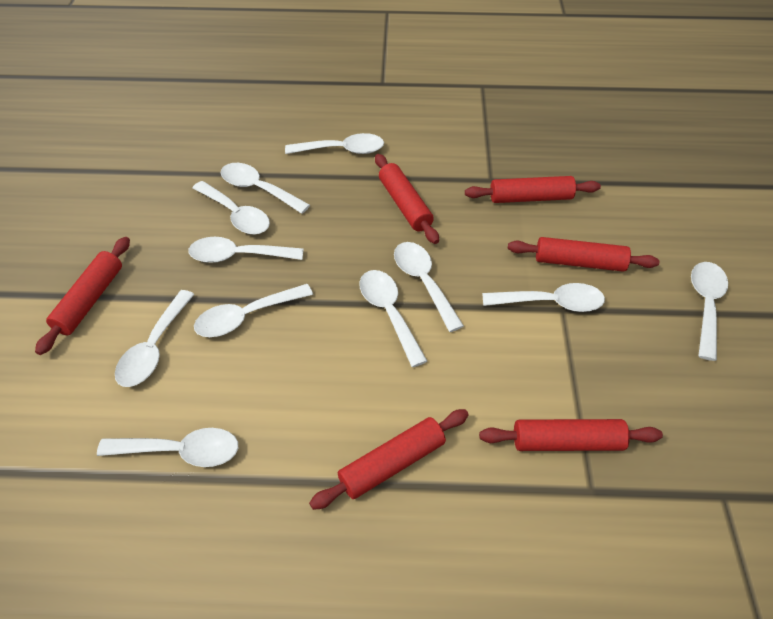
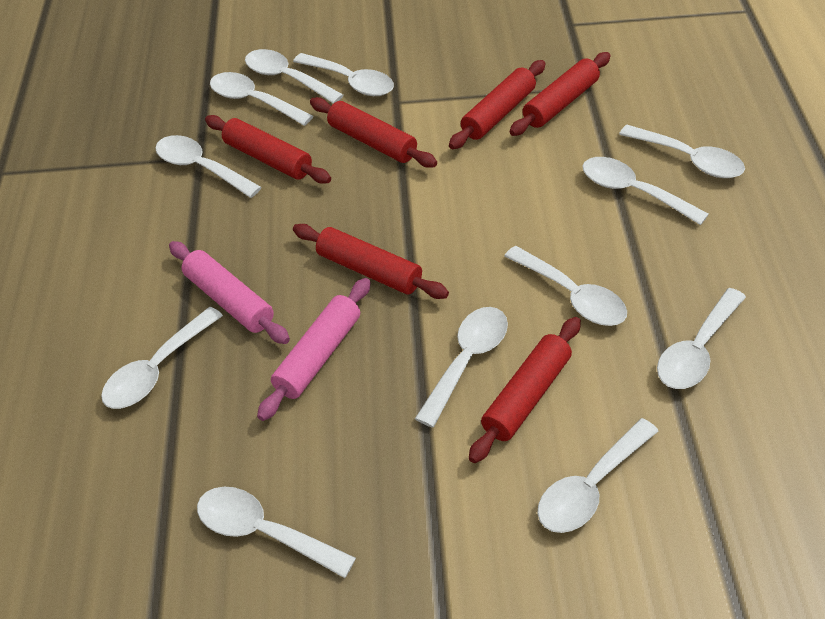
pink rolling pin: 0 -> 2
white spoon: 11 -> 12

